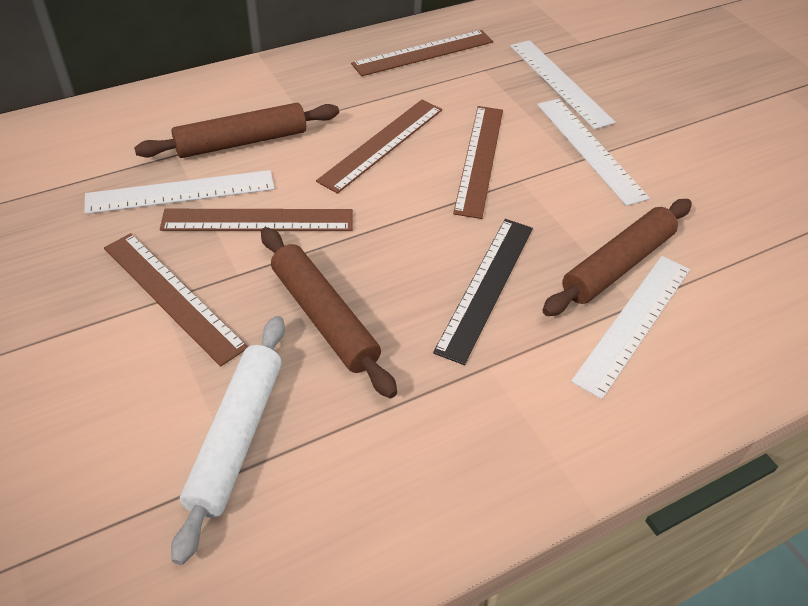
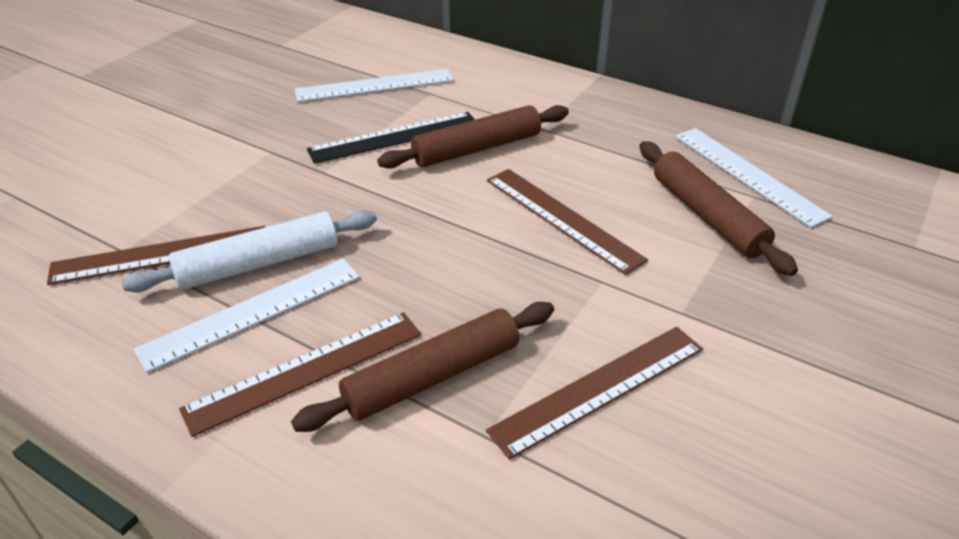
brown ruler: 5 -> 4
white ruler: 4 -> 3

